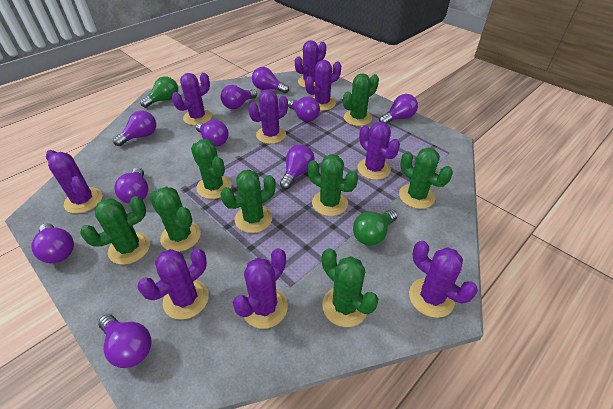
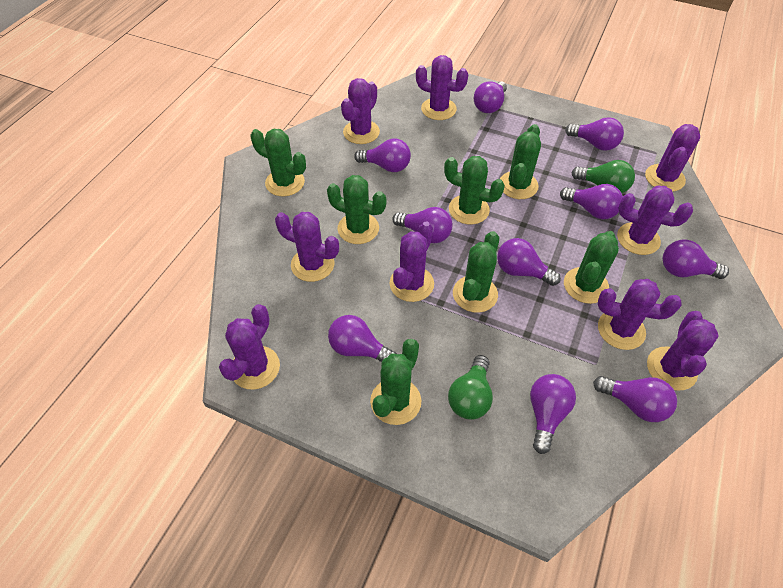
green cactus: 8 -> 7

